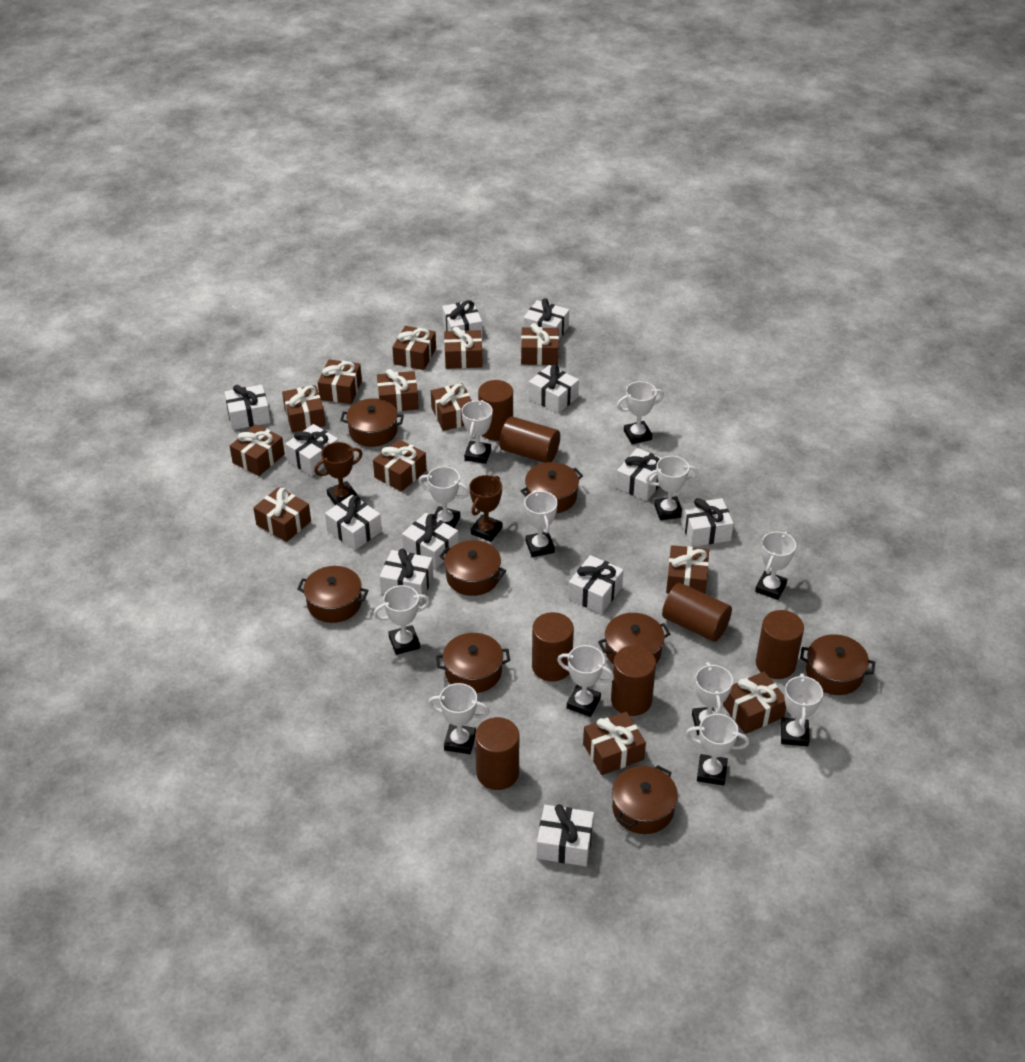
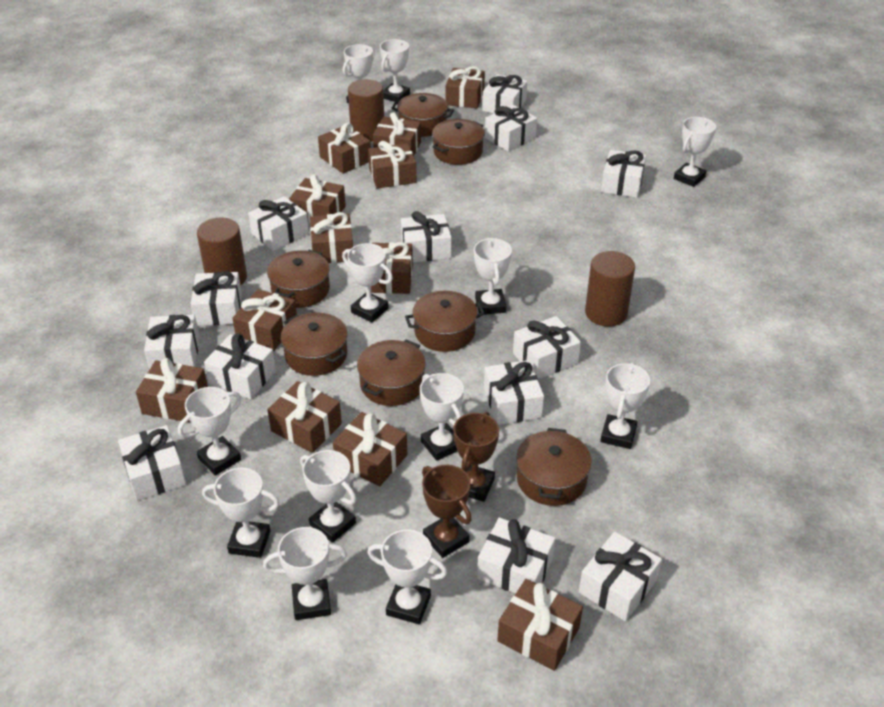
brown cylinder: 7 -> 3
brown gift: 13 -> 12
brown pot: 8 -> 7
white gift: 12 -> 13

